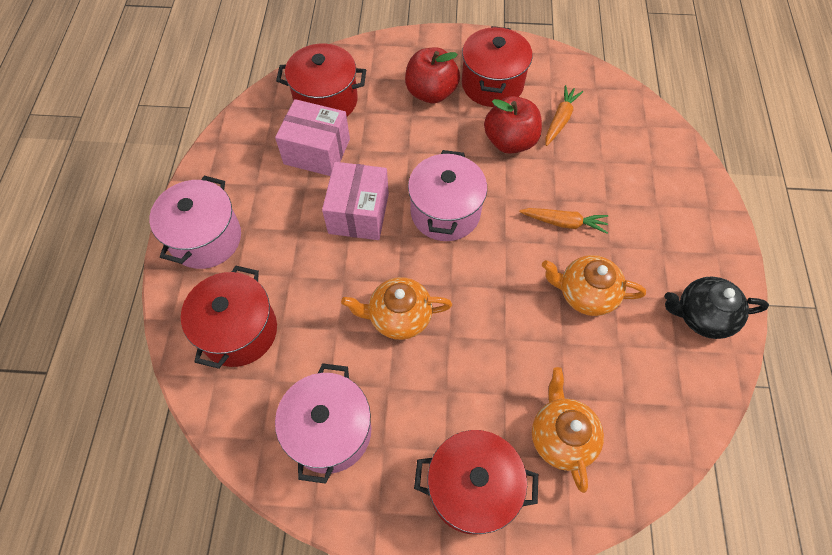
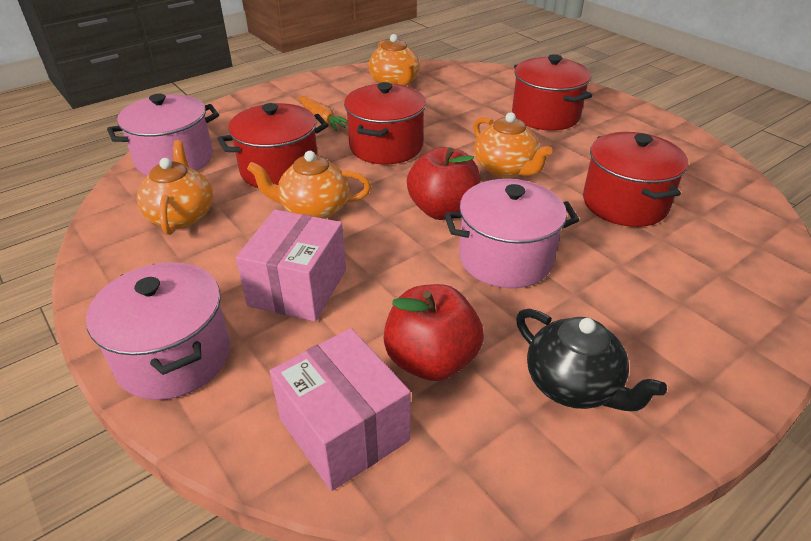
orange carrot: 2 -> 1
orange teapot: 3 -> 4

